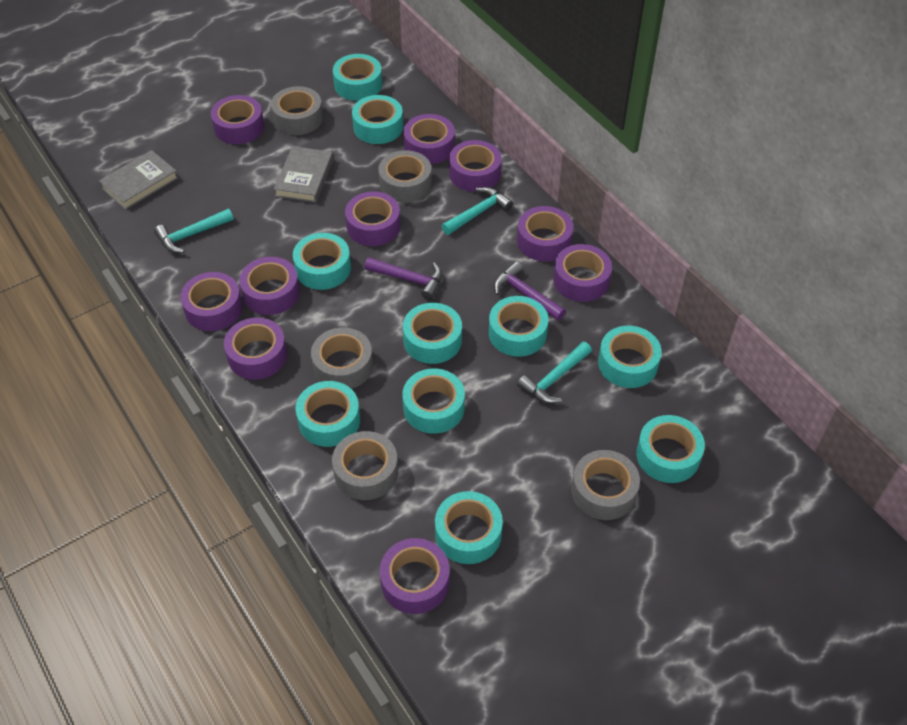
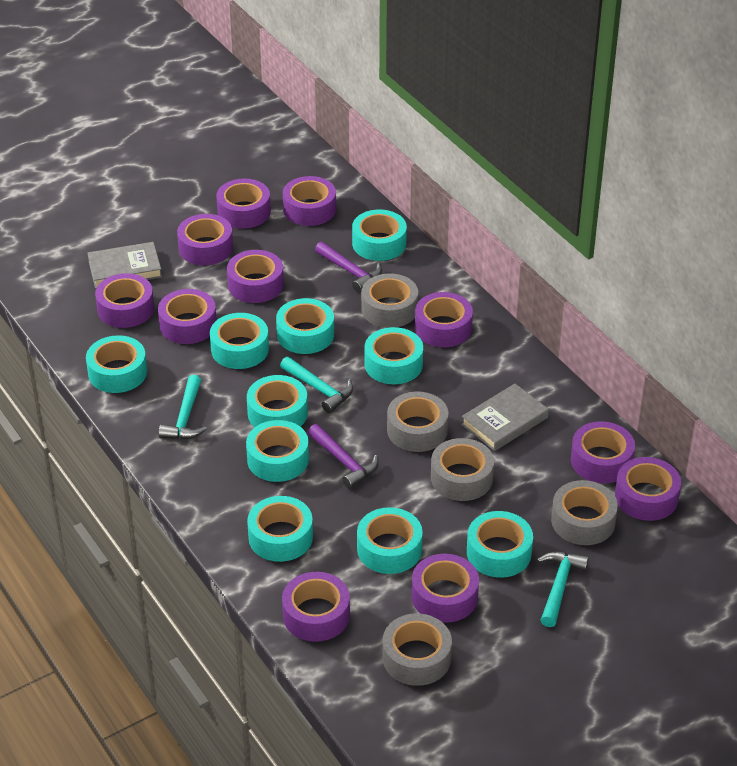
purple tape: 10 -> 11

